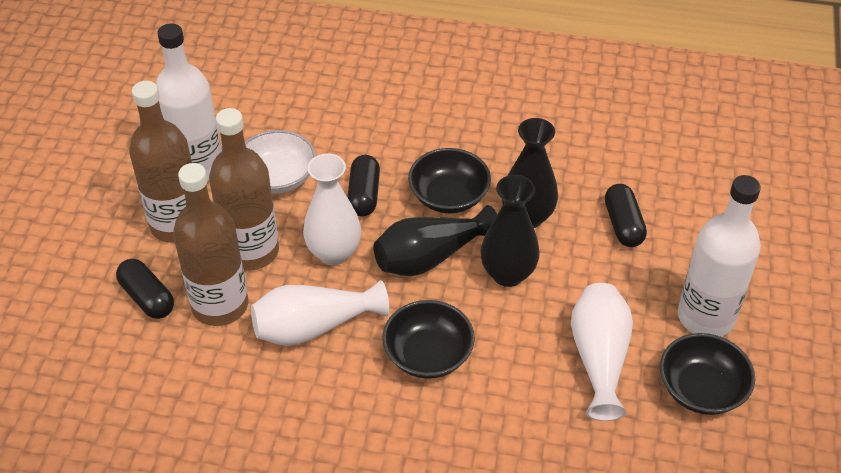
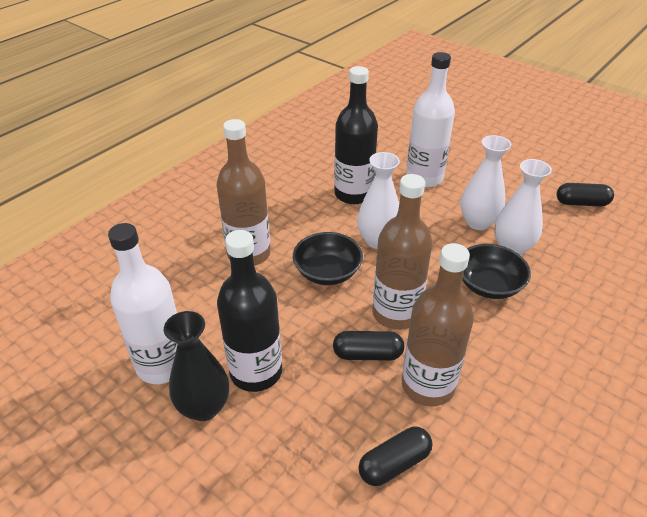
black bottle: 0 -> 2
black bowl: 3 -> 2
black vase: 3 -> 1
white bowl: 1 -> 0

